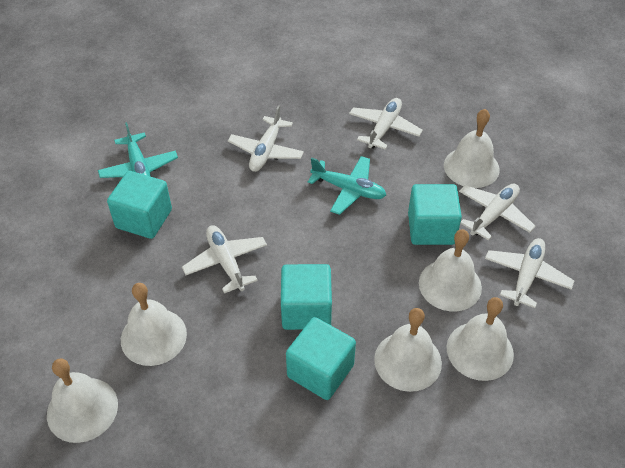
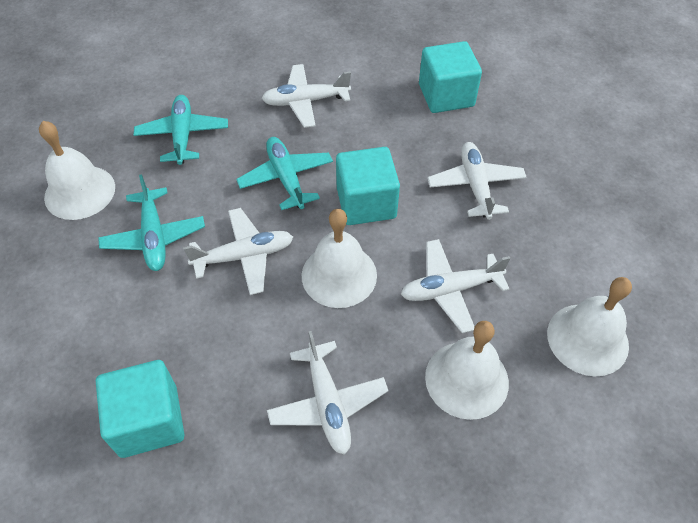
turquoise cube: 4 -> 3
turquoise plane: 2 -> 3
white bell: 6 -> 4

